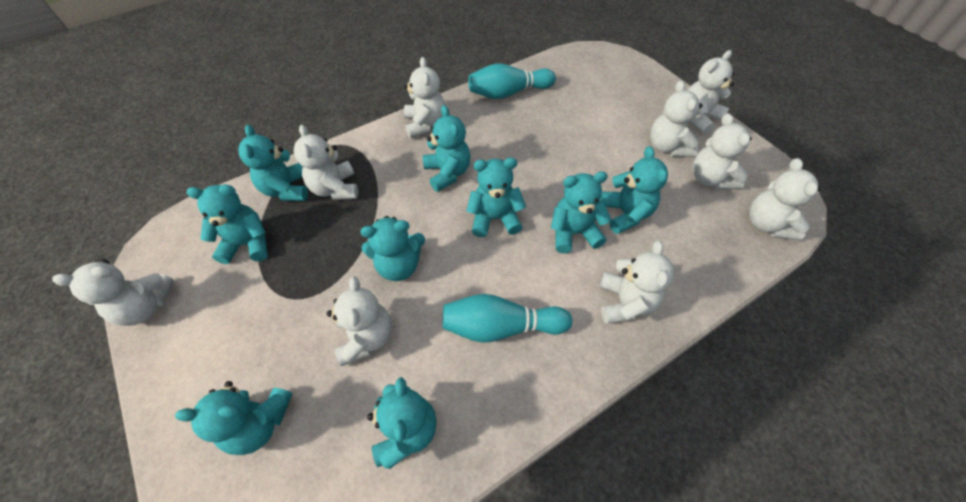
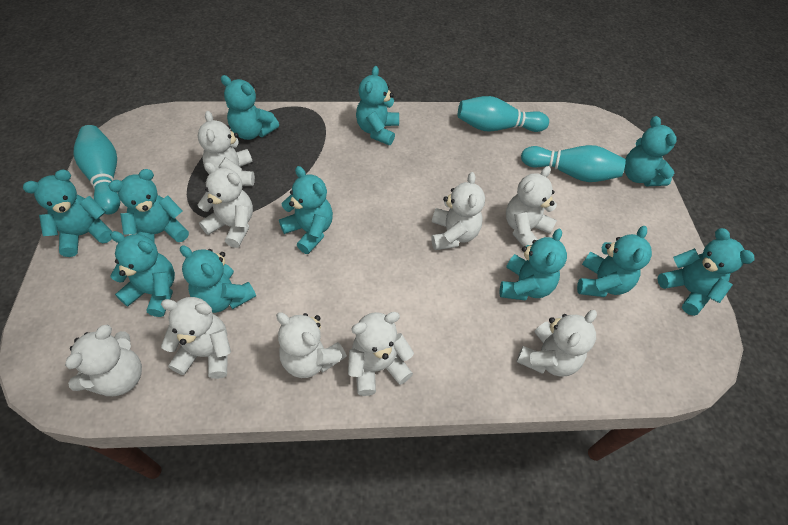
turquoise bowling pin: 2 -> 3
turquoise teddy bear: 9 -> 11

